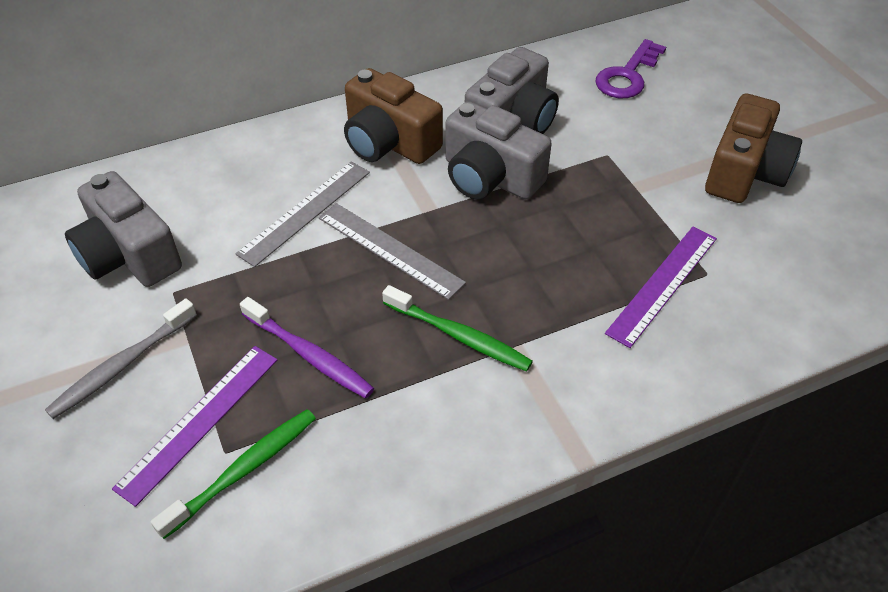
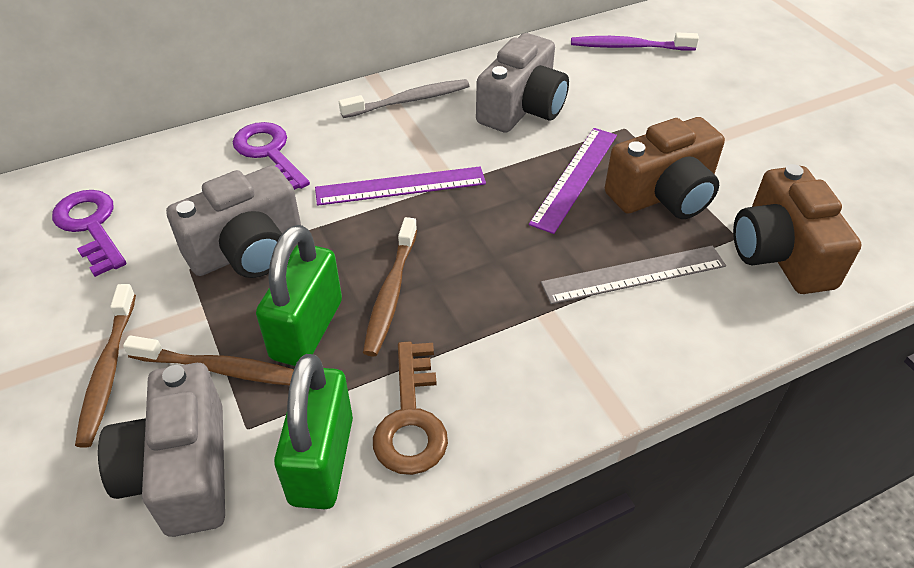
brown key: 0 -> 1
brown toothbrush: 0 -> 3
green padlock: 0 -> 2
green toothbrush: 2 -> 0
grey ruler: 2 -> 1
purple key: 1 -> 2

